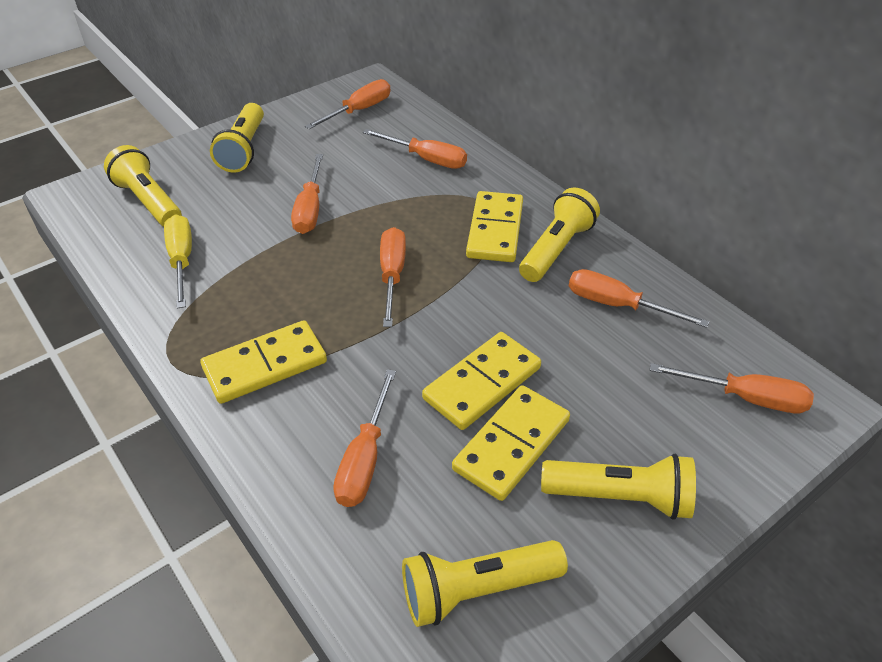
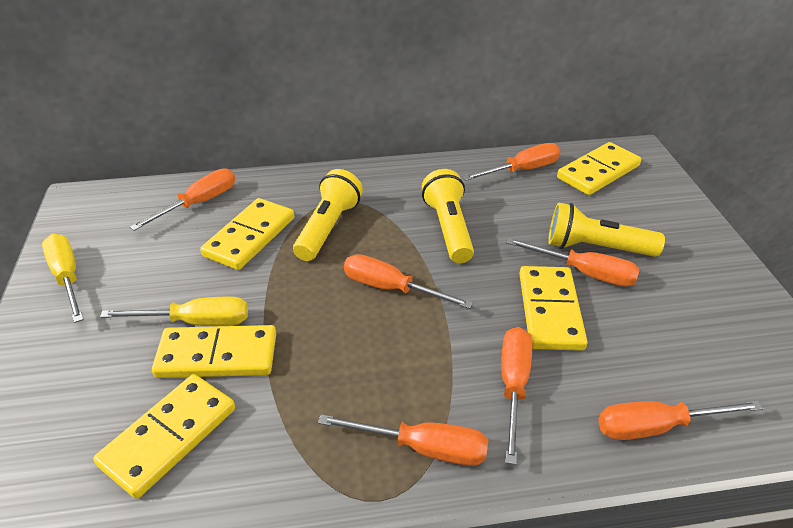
yellow domino: 4 -> 5
yellow flashlight: 5 -> 3
yellow screwdriver: 1 -> 2

